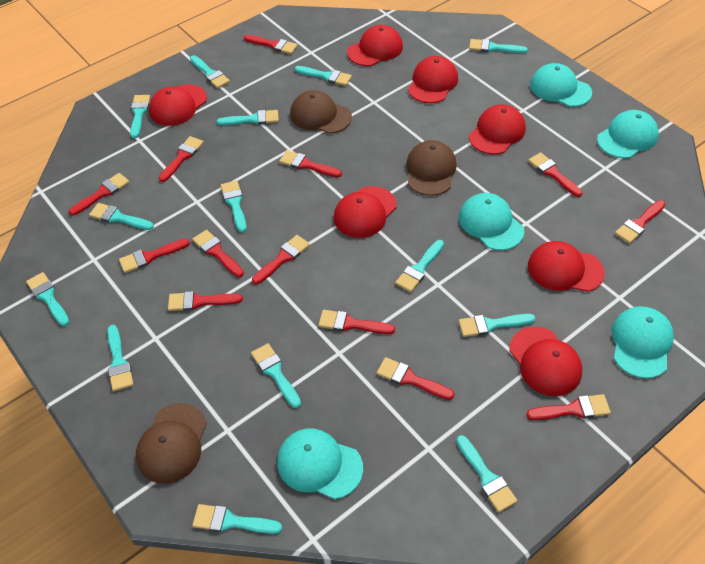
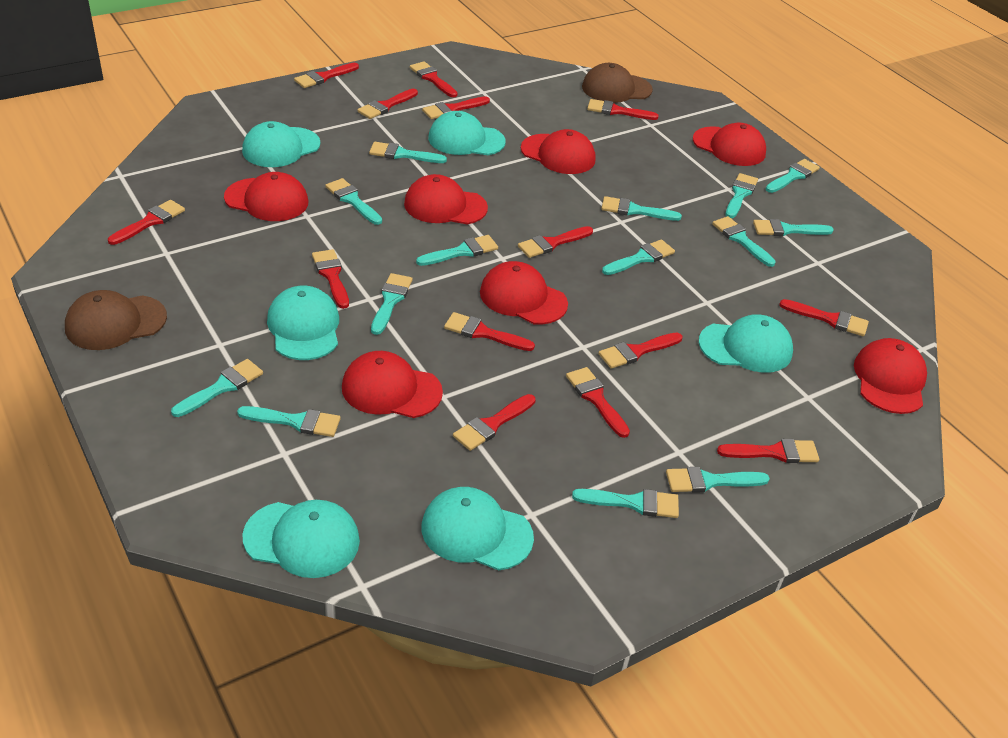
brown cap: 3 -> 2
red brush: 13 -> 14
turquoise cap: 5 -> 6

